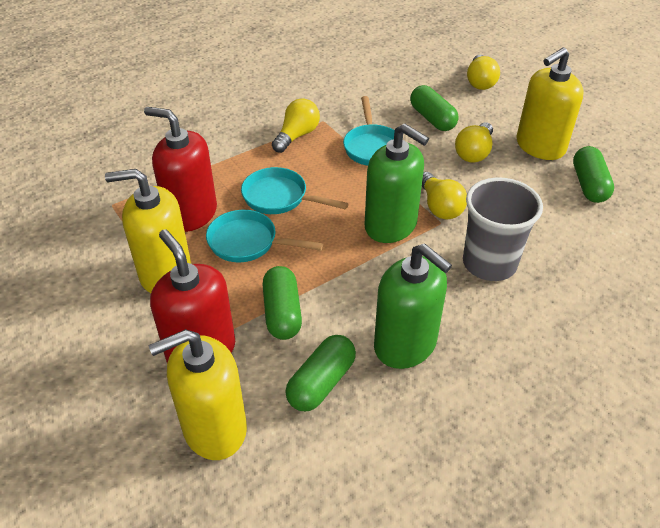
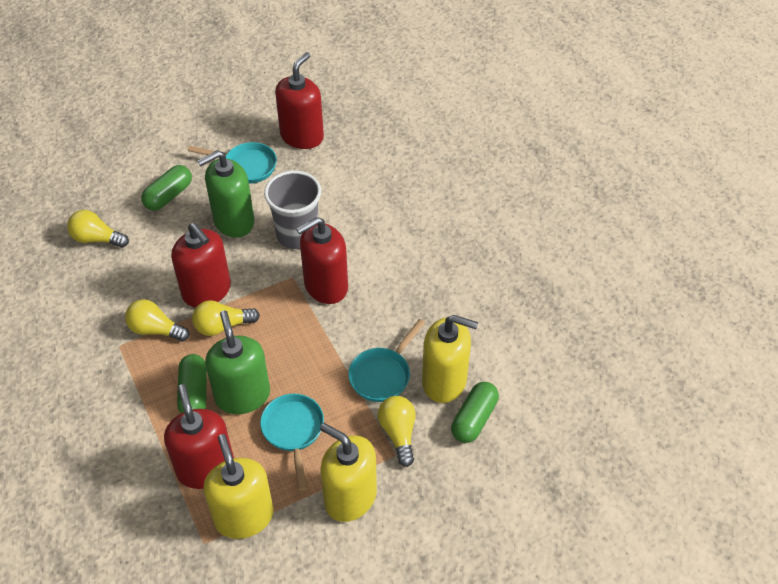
green capsule: 4 -> 3
red soap dispenser: 2 -> 4

